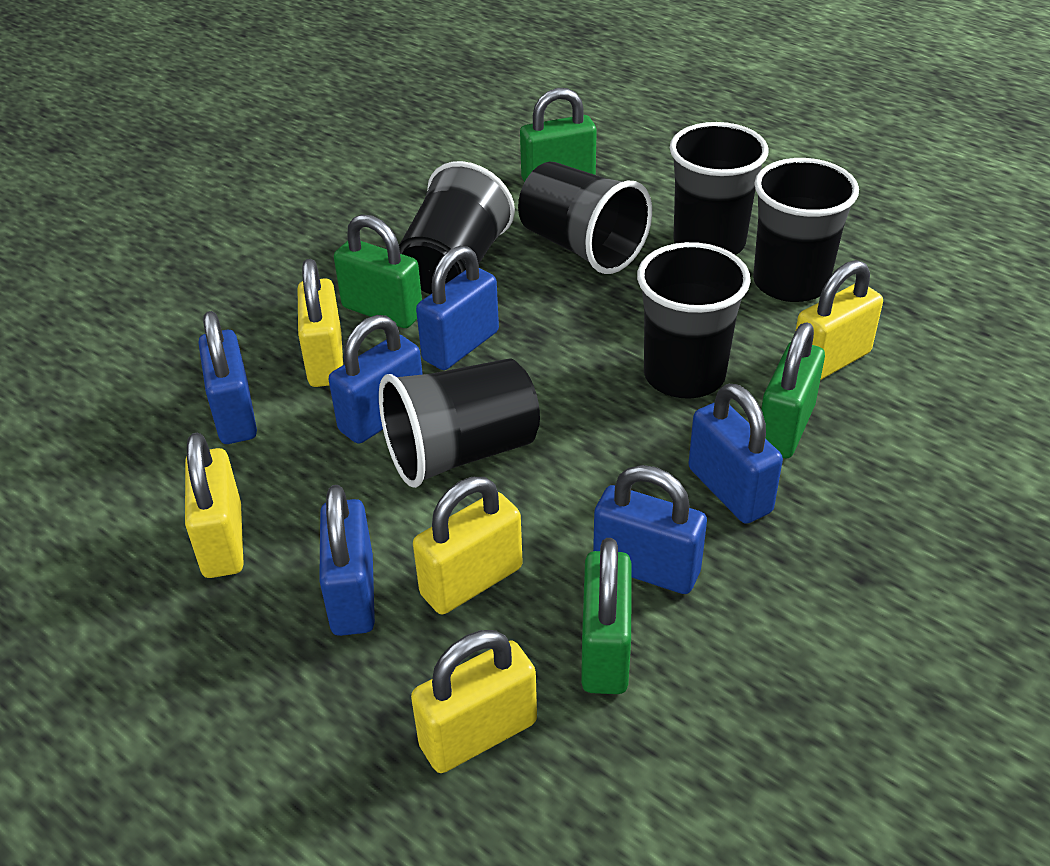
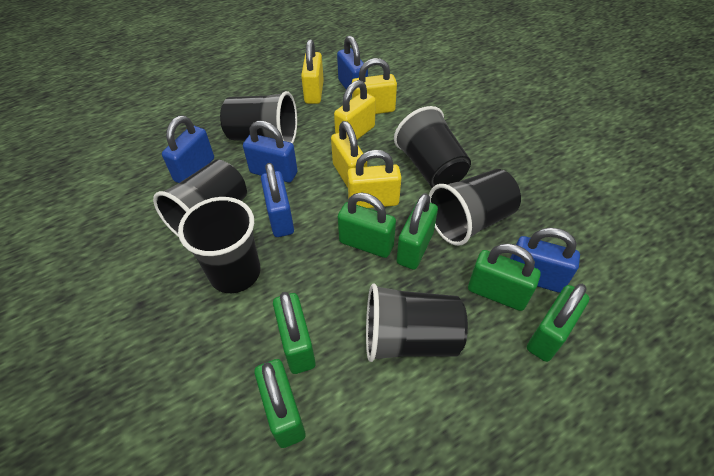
blue padlock: 6 -> 5
green padlock: 4 -> 6

